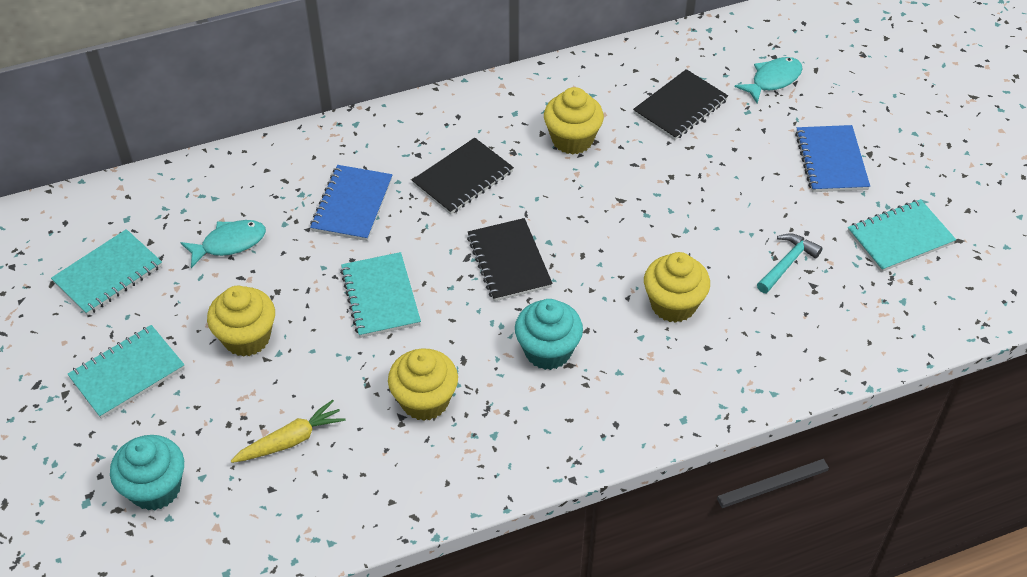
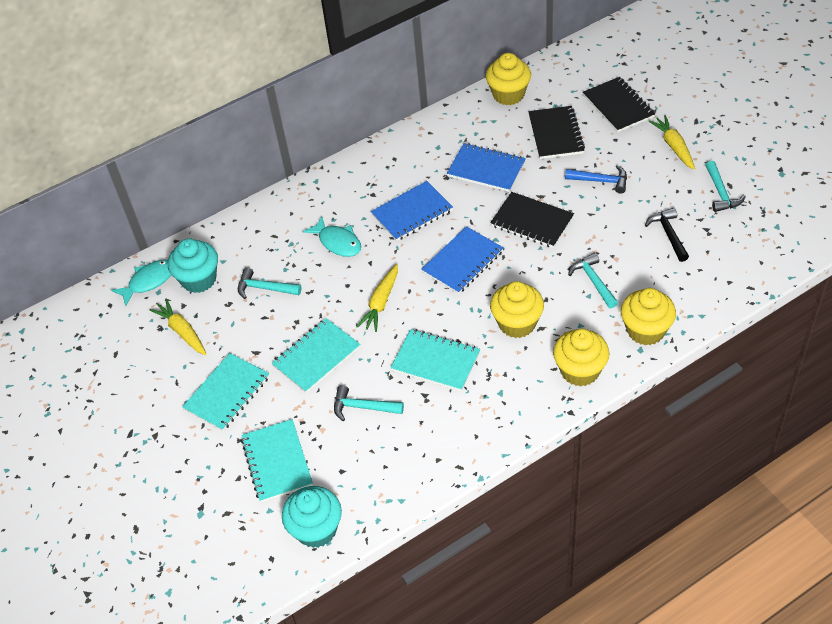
black hammer: 0 -> 1
blue hammer: 0 -> 1
blue notebook: 2 -> 3
turquoise hammer: 1 -> 4
yellow carrot: 1 -> 3

